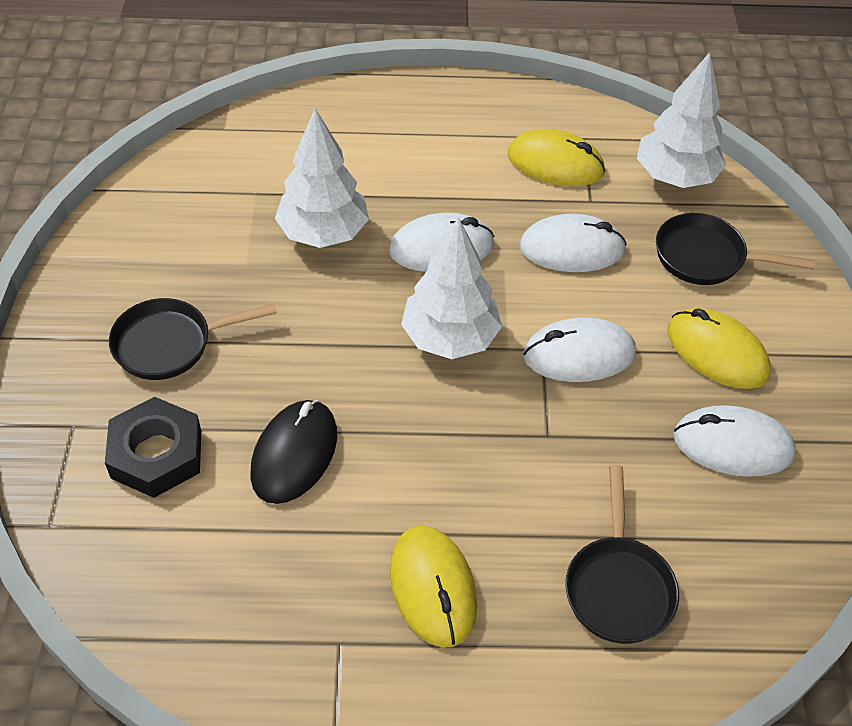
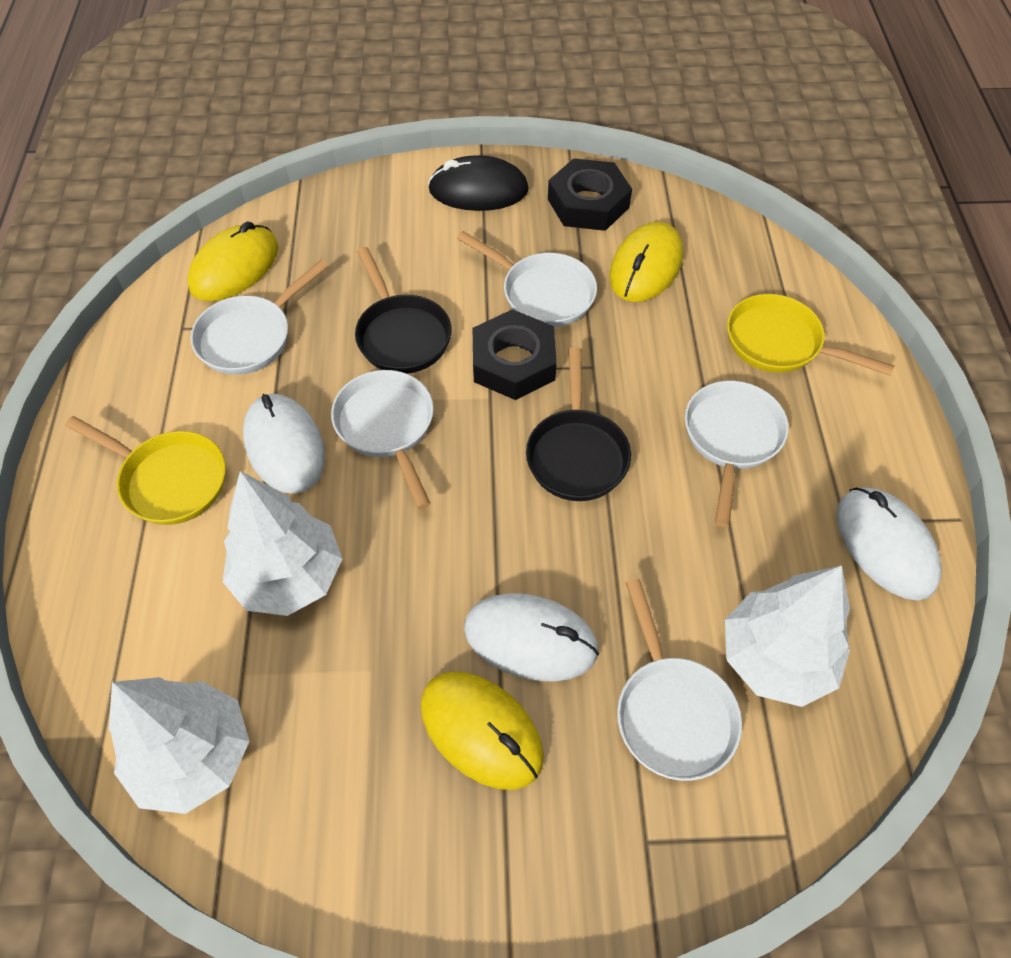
black nut: 1 -> 2
black pan: 3 -> 2
white mouse: 4 -> 3
white pan: 0 -> 5
yellow pan: 0 -> 2

